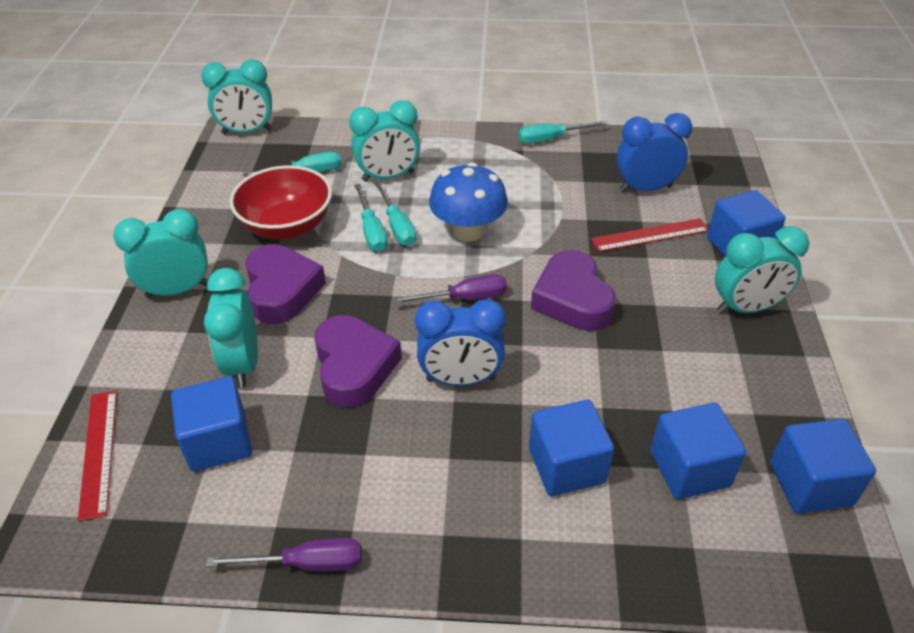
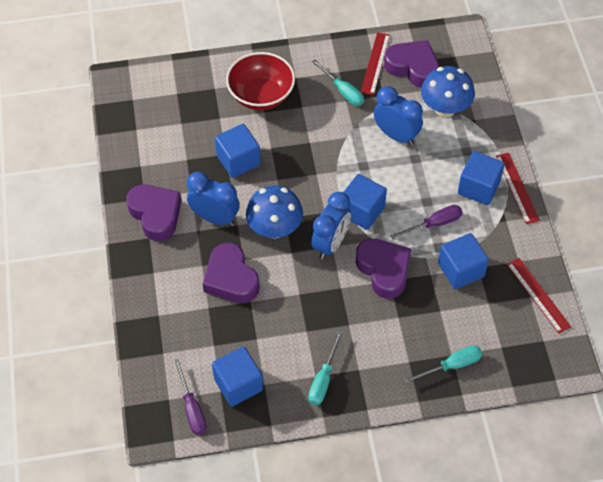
blue clock: 2 -> 3
blue mushroom: 1 -> 2
purple heart: 3 -> 4
red ruler: 2 -> 3
turquoise clock: 5 -> 0
turquoise screwdriver: 4 -> 3

